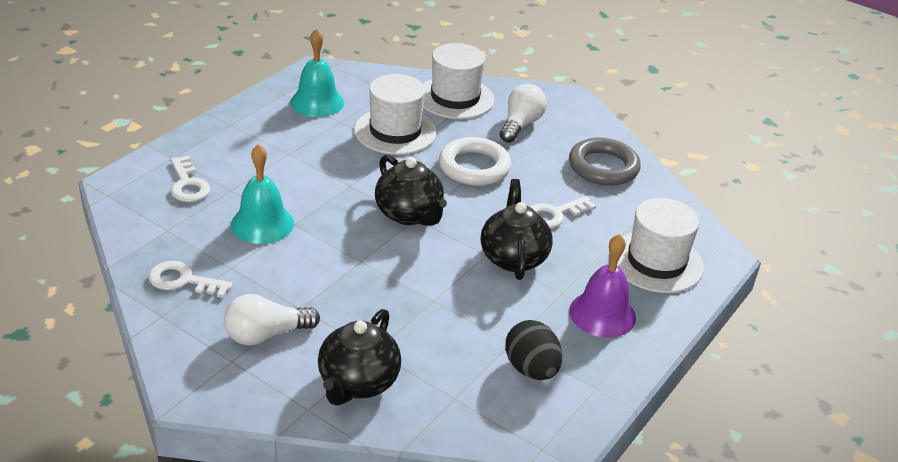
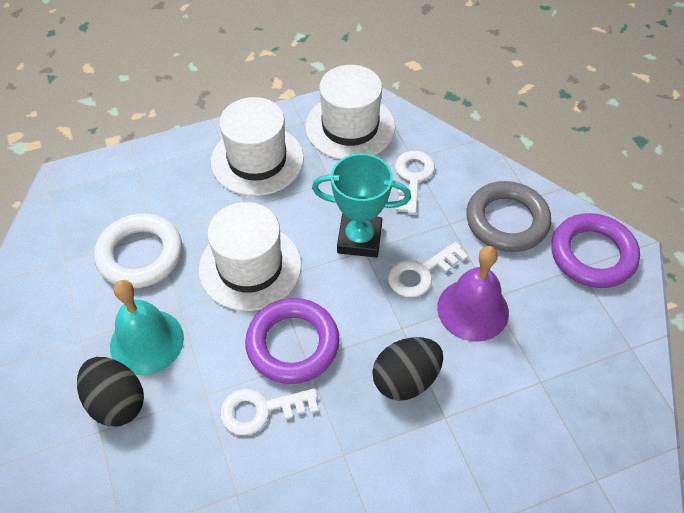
black egg: 1 -> 2
black teapot: 3 -> 0
purple ring: 0 -> 2
turquoise bell: 2 -> 1
turquoise trophy: 0 -> 1
white light bulb: 2 -> 0

